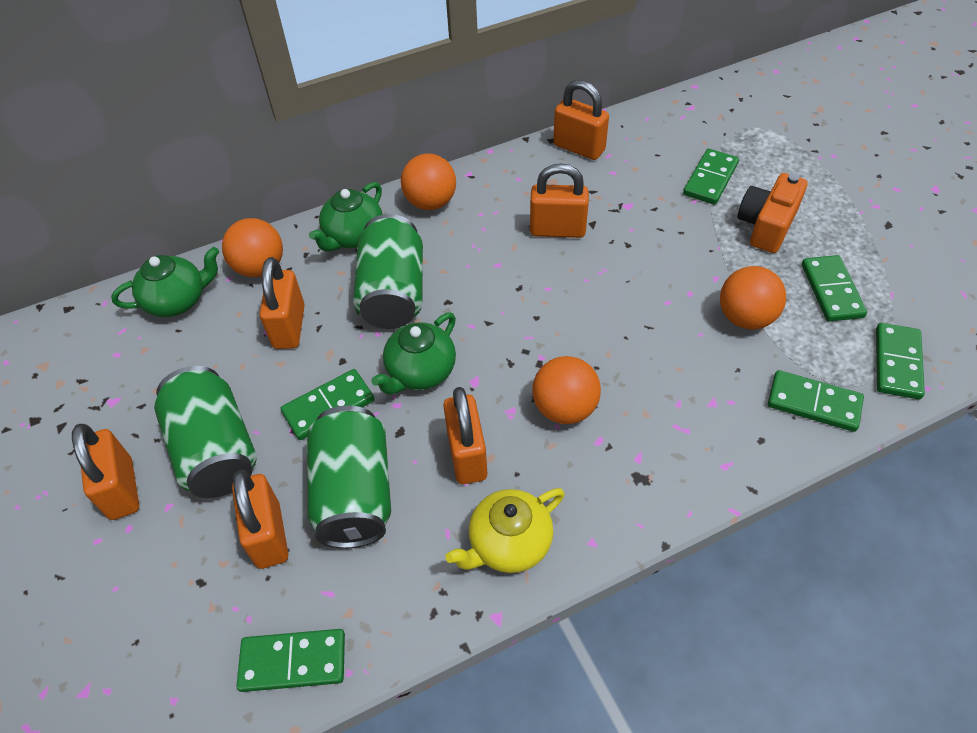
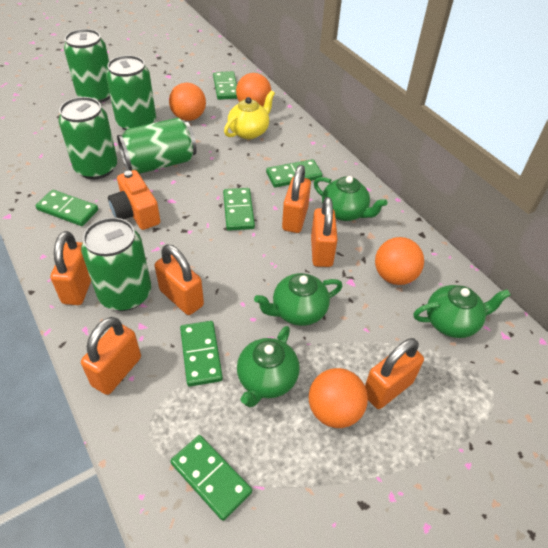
green can: 3 -> 5
green teapot: 3 -> 4

